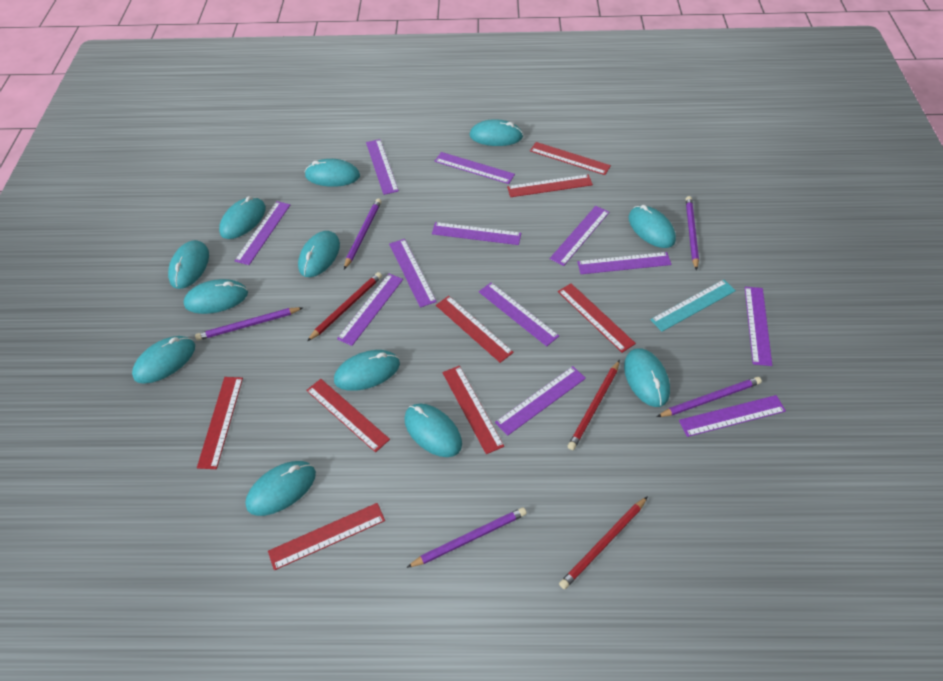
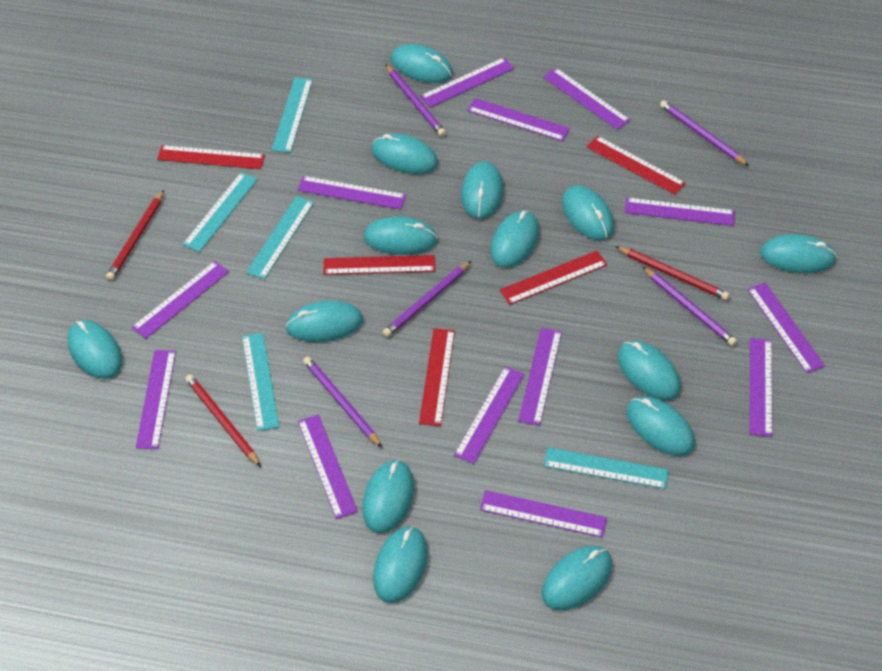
purple ruler: 12 -> 13
red ruler: 8 -> 5
turquoise mouse: 12 -> 14
turquoise ruler: 1 -> 5

